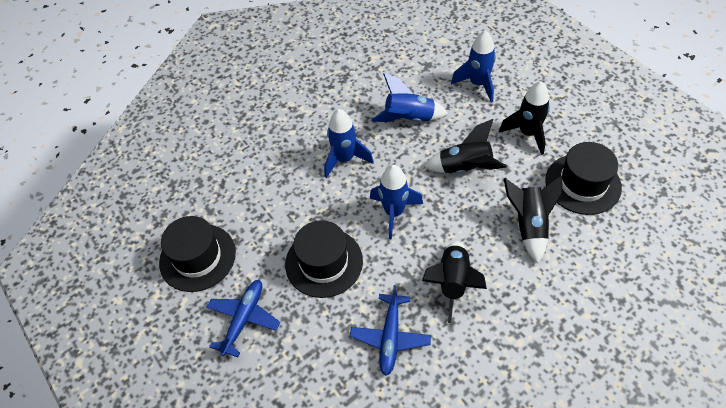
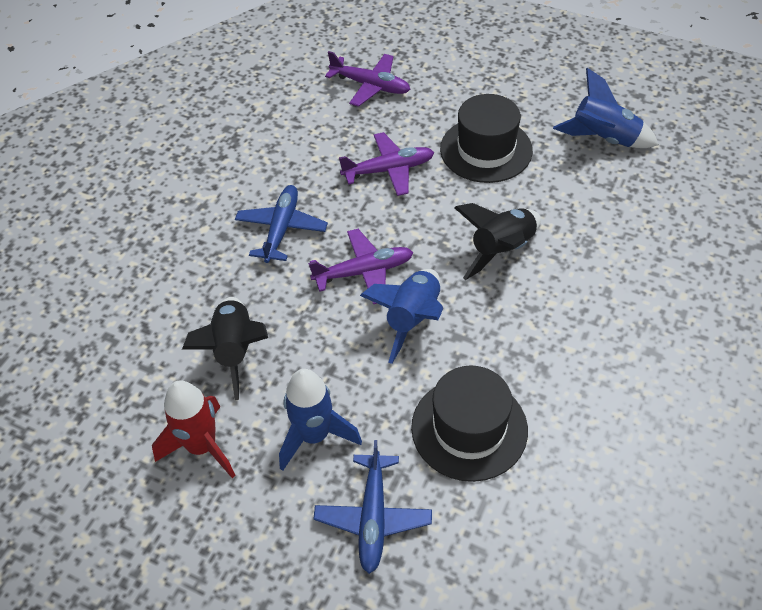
black hat: 3 -> 2
black rocket: 4 -> 2
blue rocket: 4 -> 3
purple plane: 0 -> 3
red rocket: 0 -> 1

